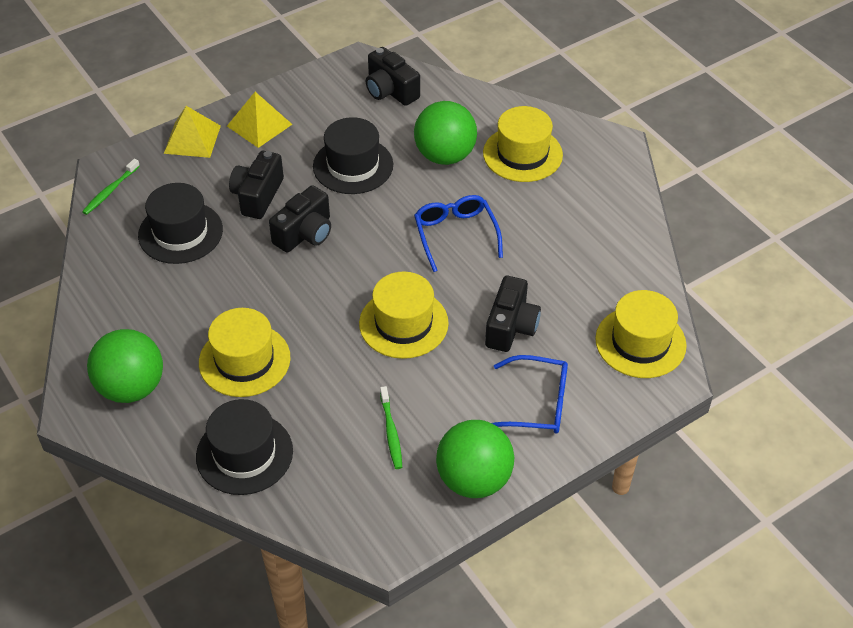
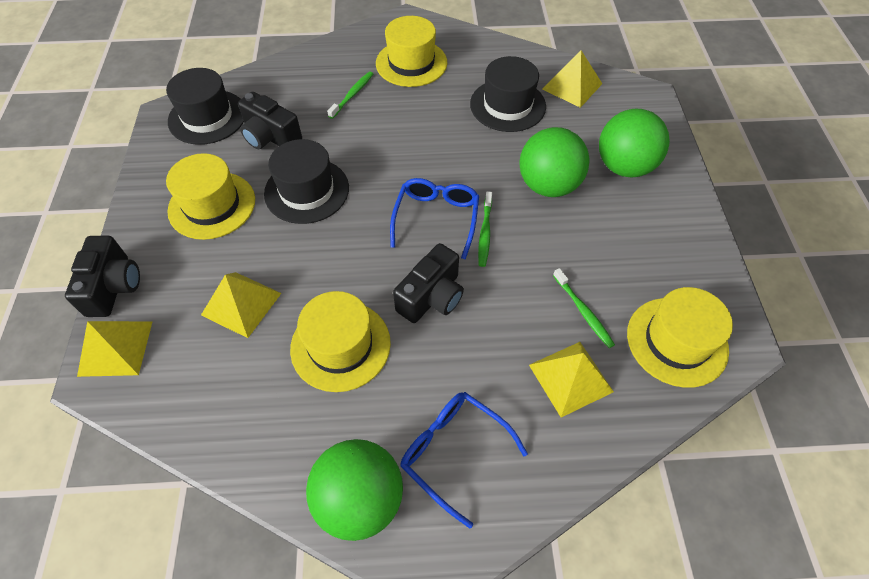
black camera: 4 -> 3
green toothbrush: 2 -> 3
yellow pyramid: 2 -> 4

